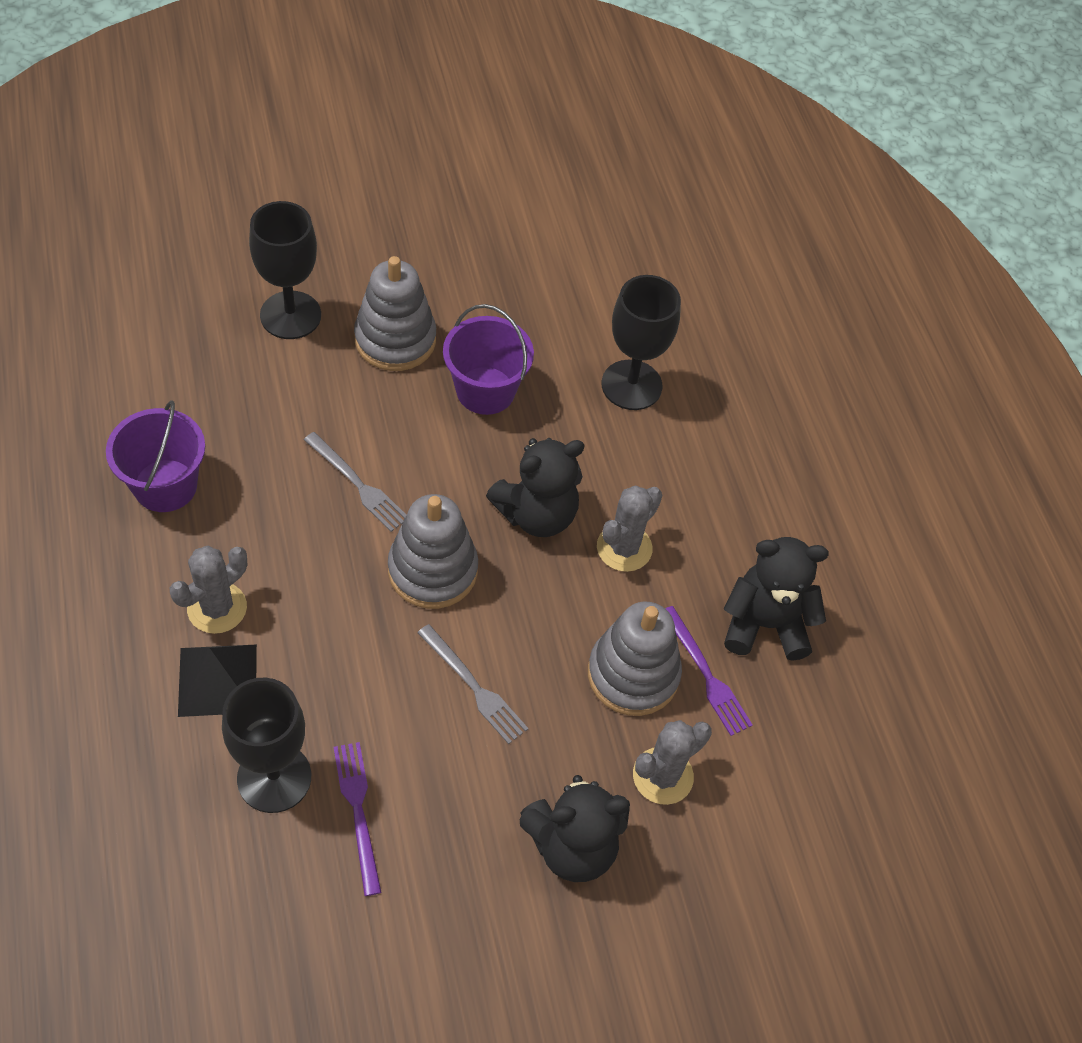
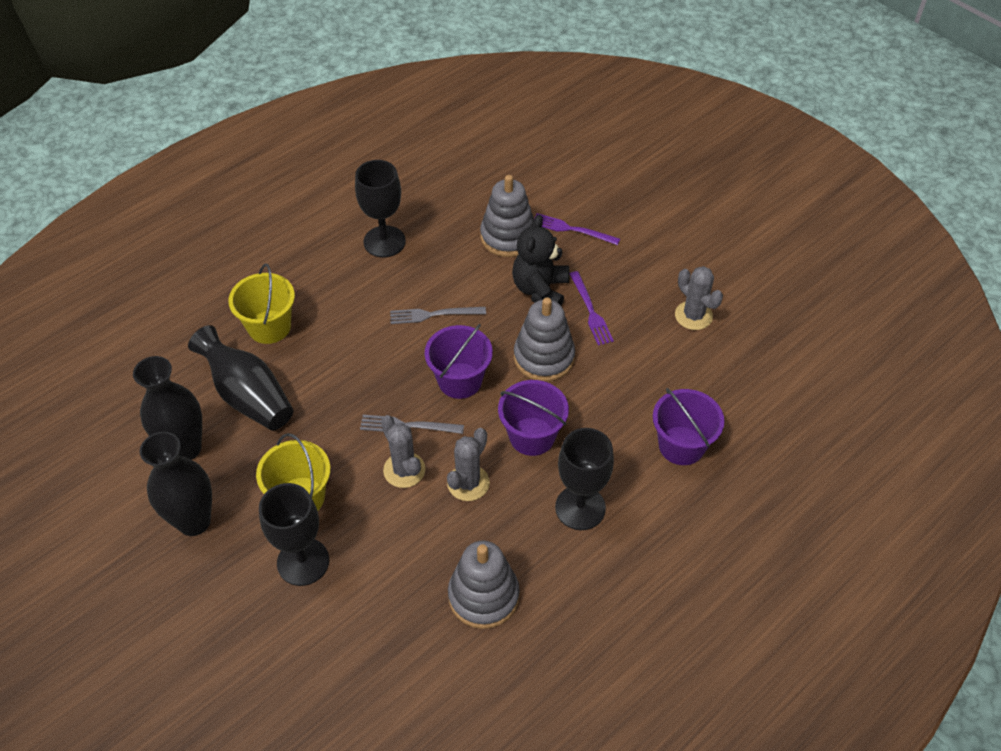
black pyramid: 1 -> 0
black teddy bear: 3 -> 1
black vase: 0 -> 3
purple bucket: 2 -> 3
yellow bucket: 0 -> 2

